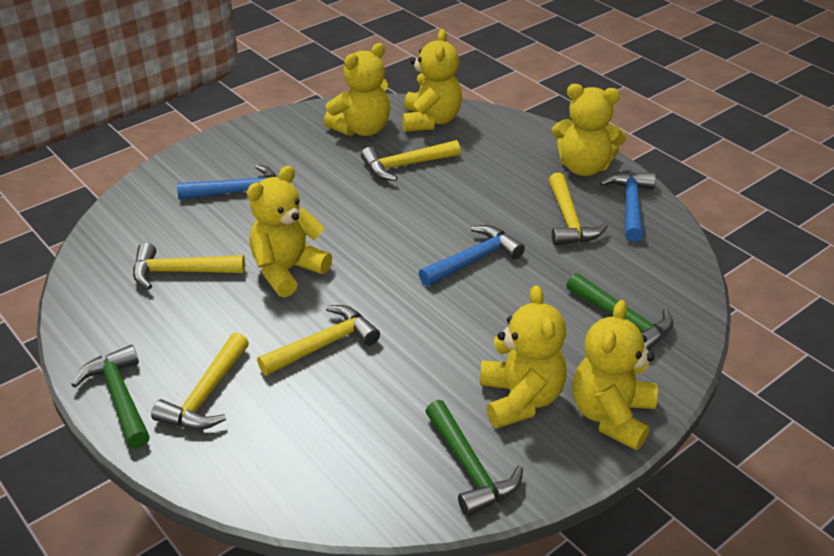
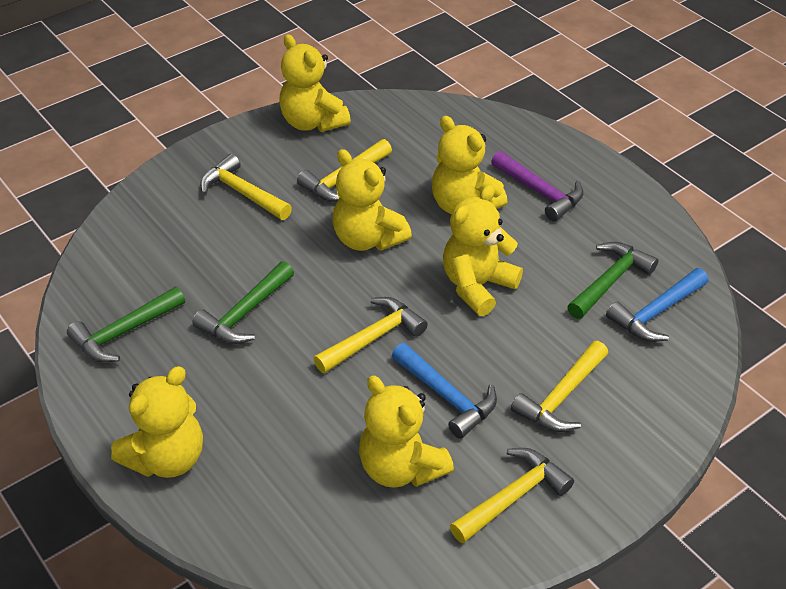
blue hammer: 3 -> 2
purple hammer: 0 -> 1

